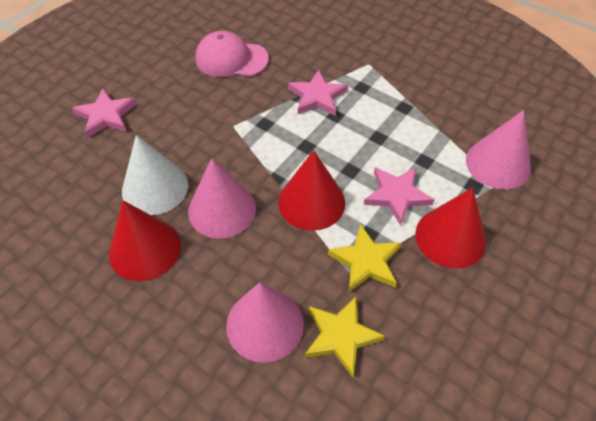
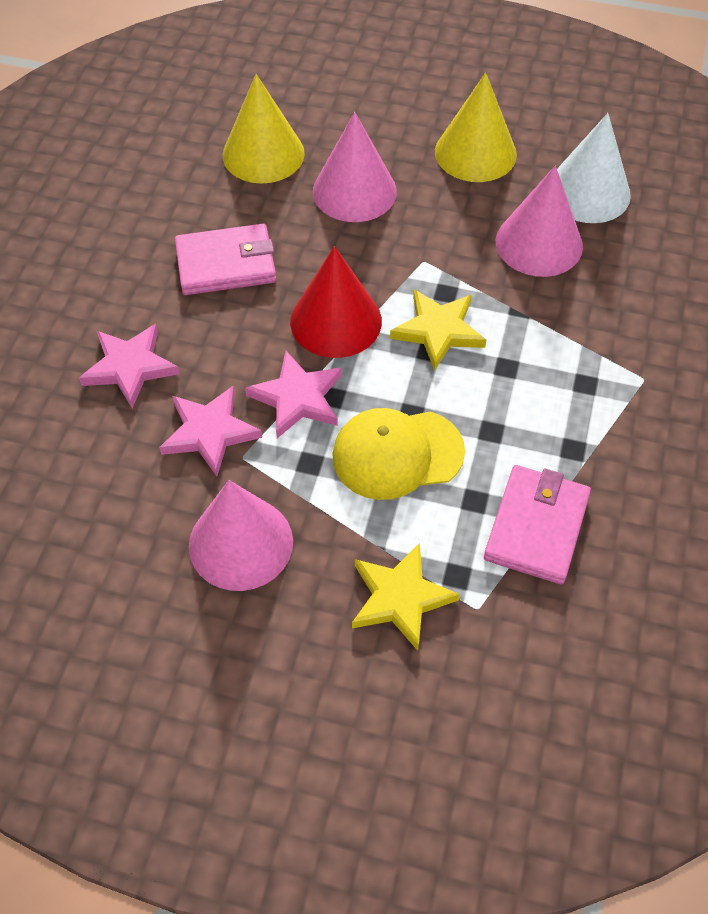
pink cap: 1 -> 0
pink wallet: 0 -> 2
red cone: 3 -> 1
yellow cap: 0 -> 1
yellow cone: 0 -> 2

